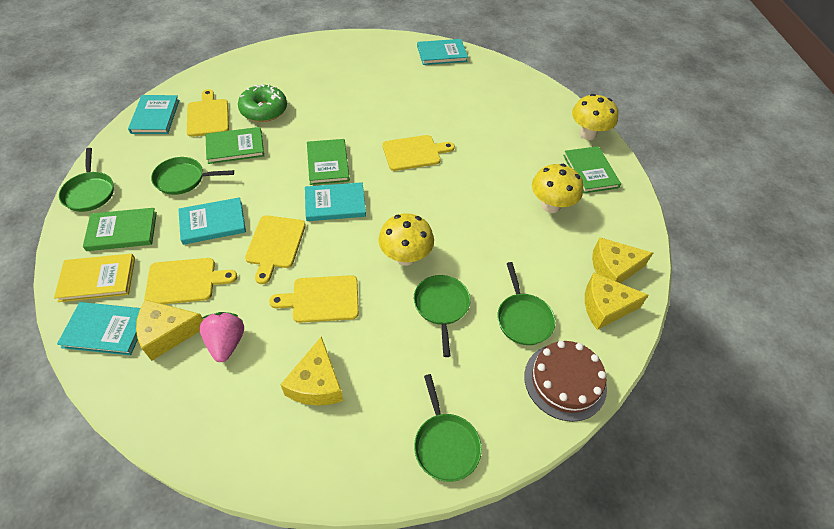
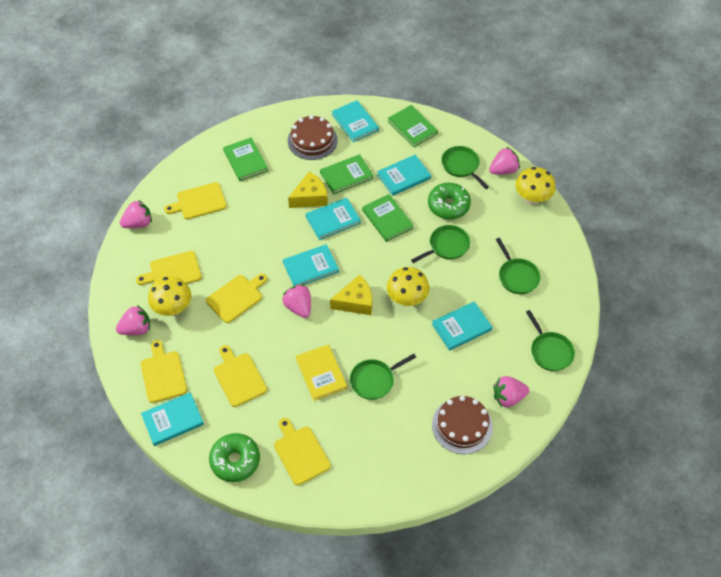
brown cake: 1 -> 2
green donut: 1 -> 2
pink strawberry: 1 -> 5
turquoise book: 5 -> 6
yellow cheese: 4 -> 2
yellow cutting board: 5 -> 6

